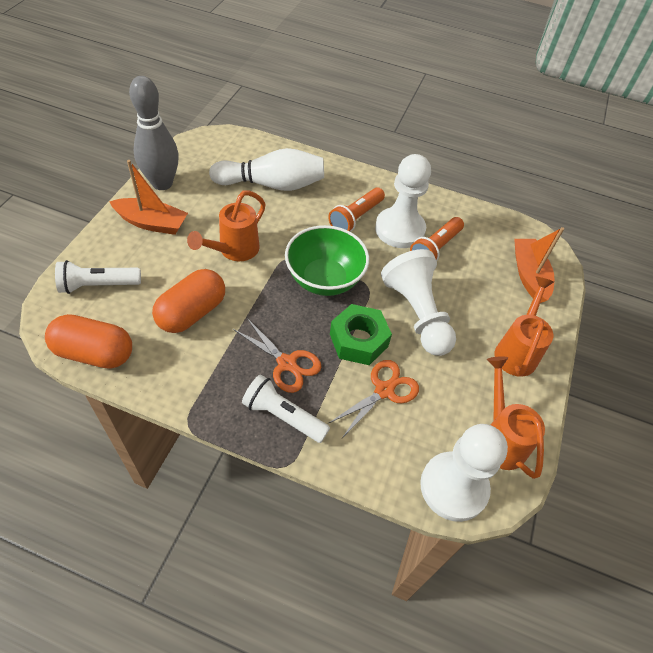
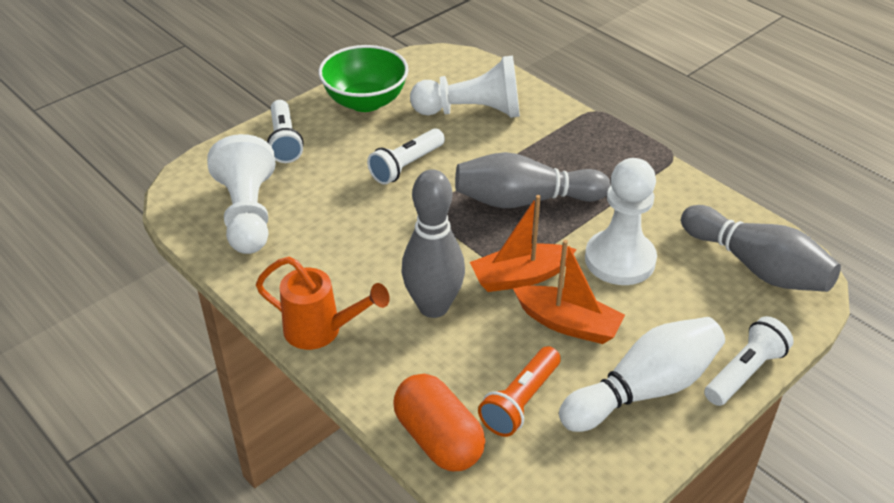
green nut: 1 -> 0
grey bowling pin: 1 -> 3
orange capsule: 2 -> 1
orange flashlight: 2 -> 1
orange scissors: 2 -> 0
orange watering can: 3 -> 1
white flashlight: 2 -> 3

